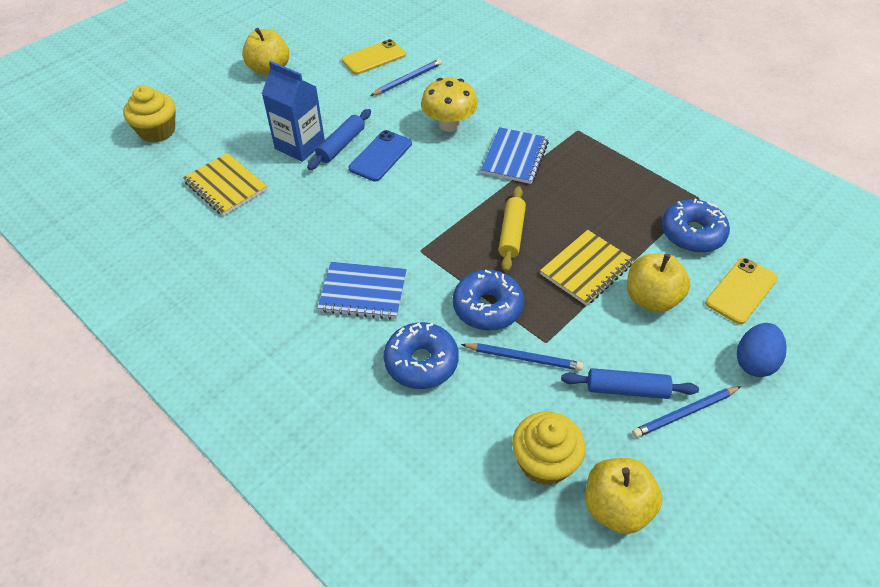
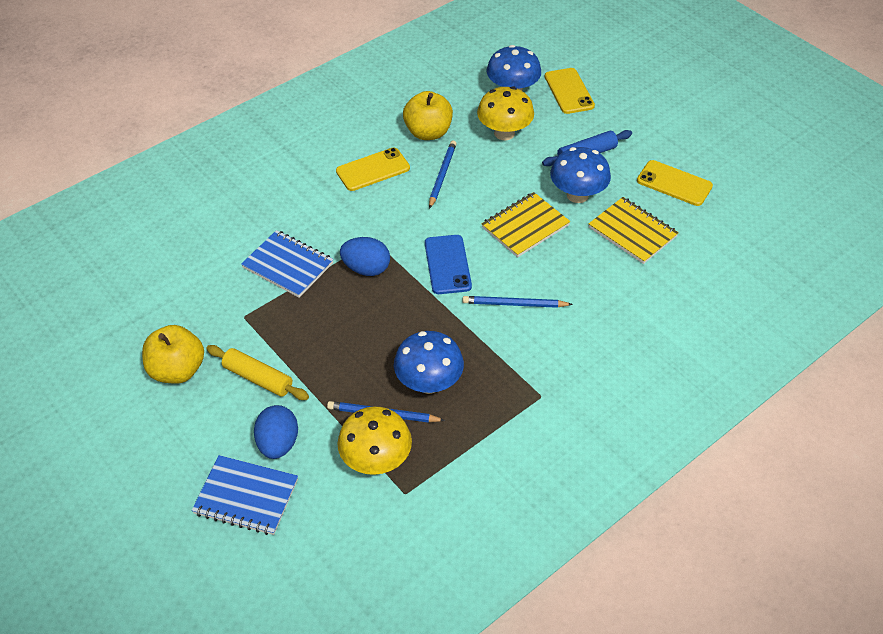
blue carton: 1 -> 0
blue donut: 3 -> 0
blue egg: 1 -> 2
blue mushroom: 0 -> 3
blue rolling pin: 2 -> 1
yellow apple: 3 -> 2
yellow cupcake: 2 -> 0
yellow mushroom: 1 -> 2
yellow phone: 2 -> 3

